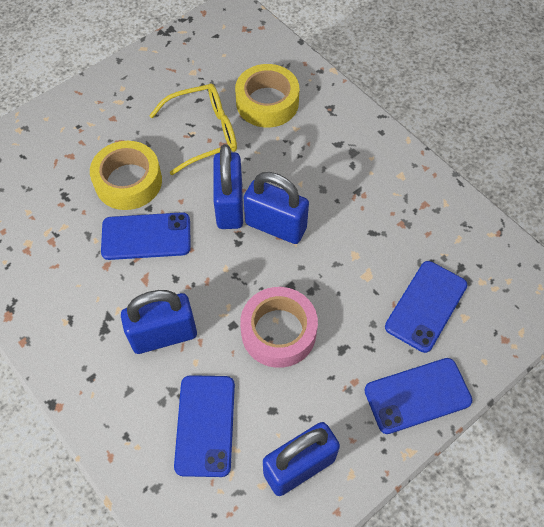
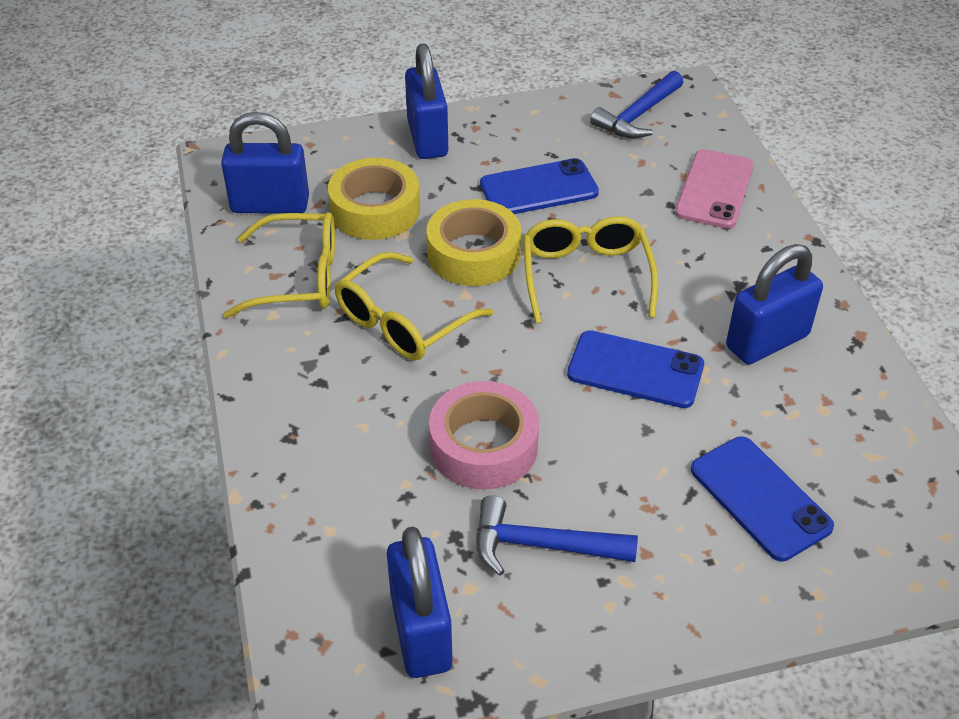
blue hammer: 0 -> 2
blue phone: 4 -> 3
pink phone: 0 -> 1
yellow glasses: 1 -> 3

